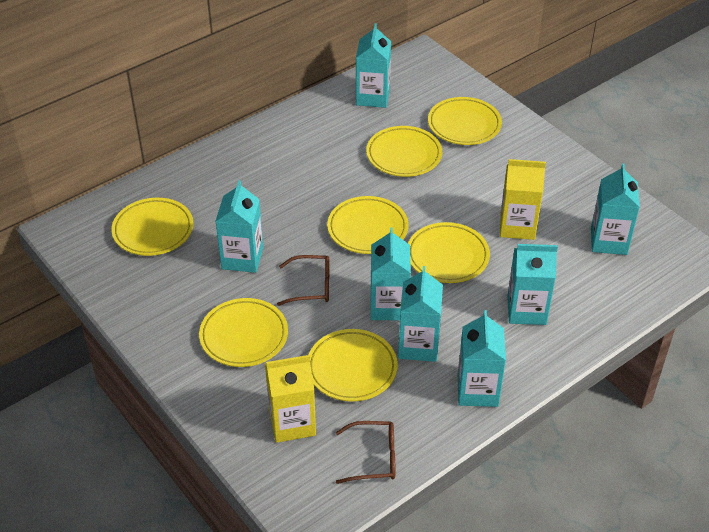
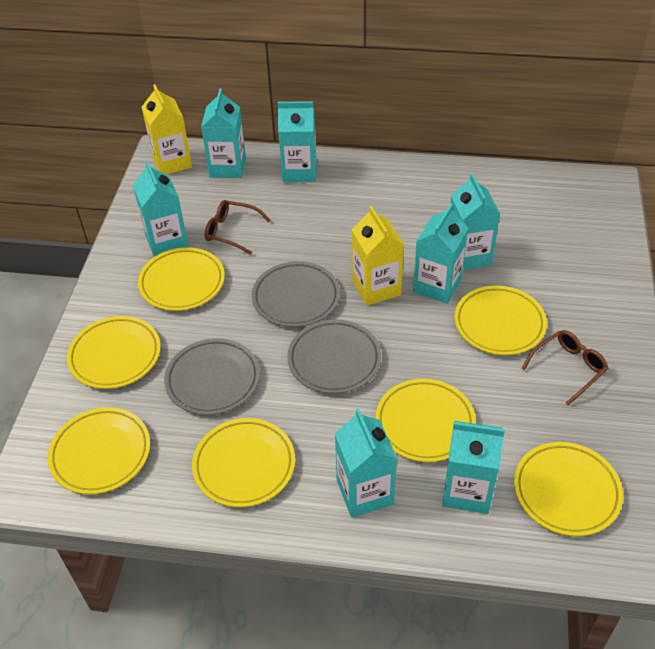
grey plate: 0 -> 3

